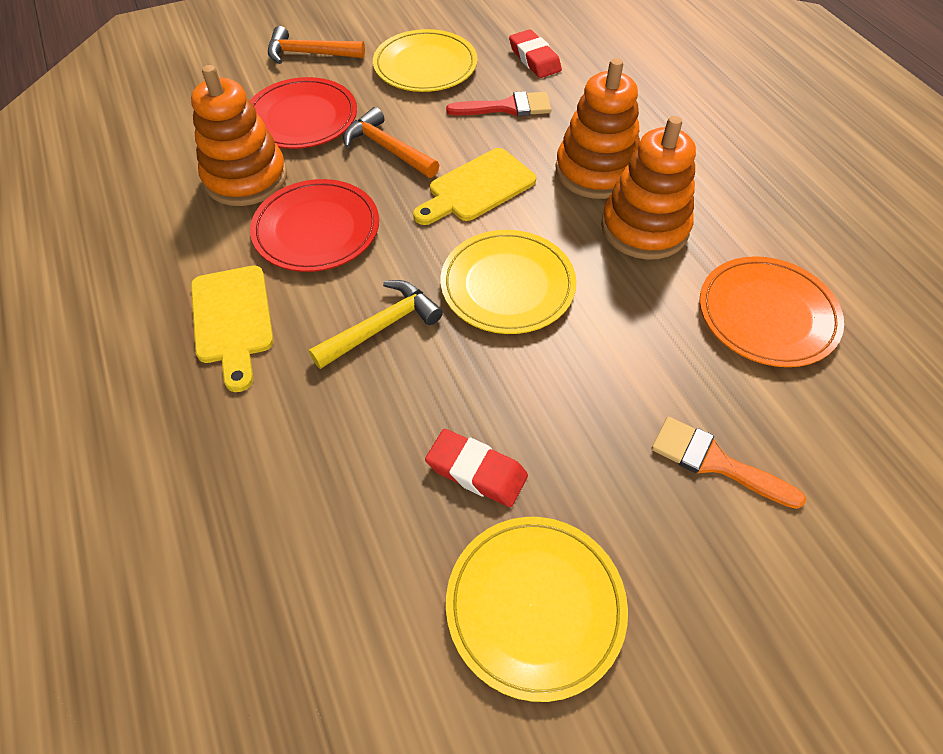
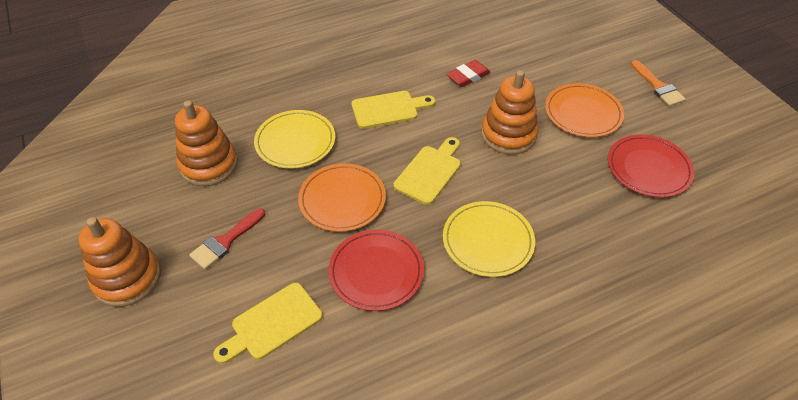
orange hammer: 2 -> 0
orange plate: 1 -> 2
red eraser: 2 -> 1
yellow cutting board: 2 -> 3
yellow hammer: 1 -> 0
yellow plate: 3 -> 2

